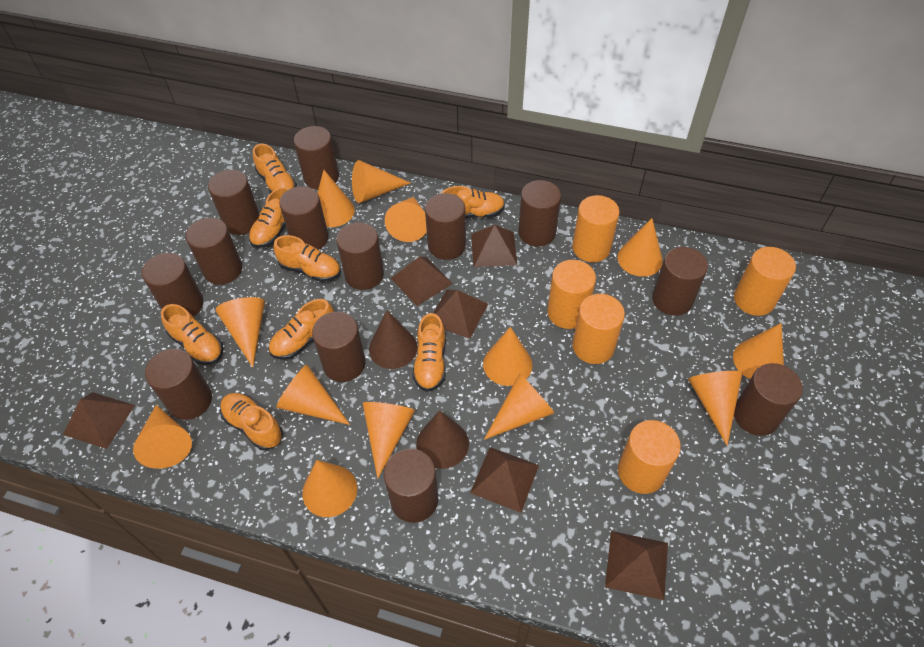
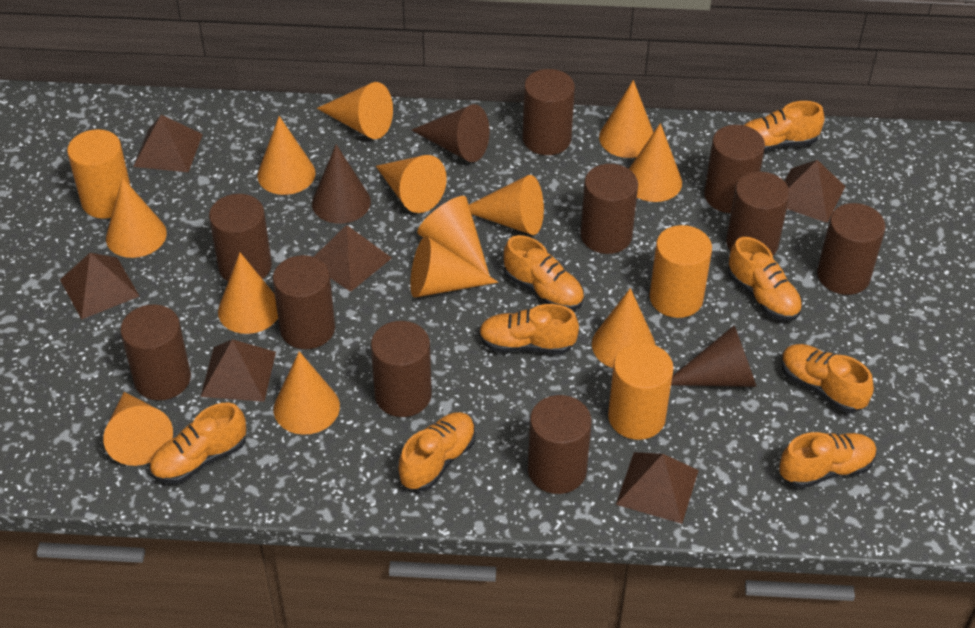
brown cone: 2 -> 3
brown cylinder: 13 -> 10
orange cylinder: 5 -> 3

